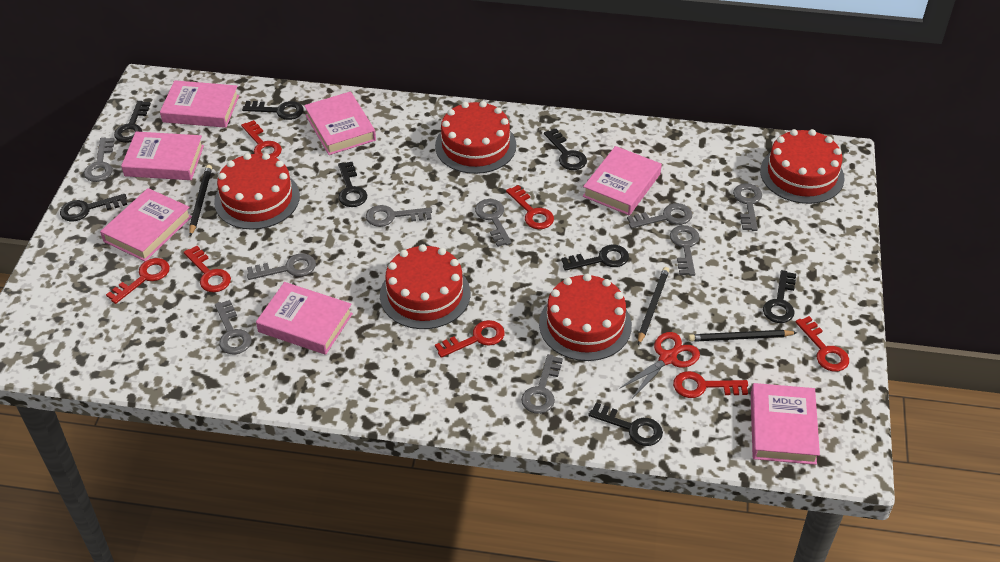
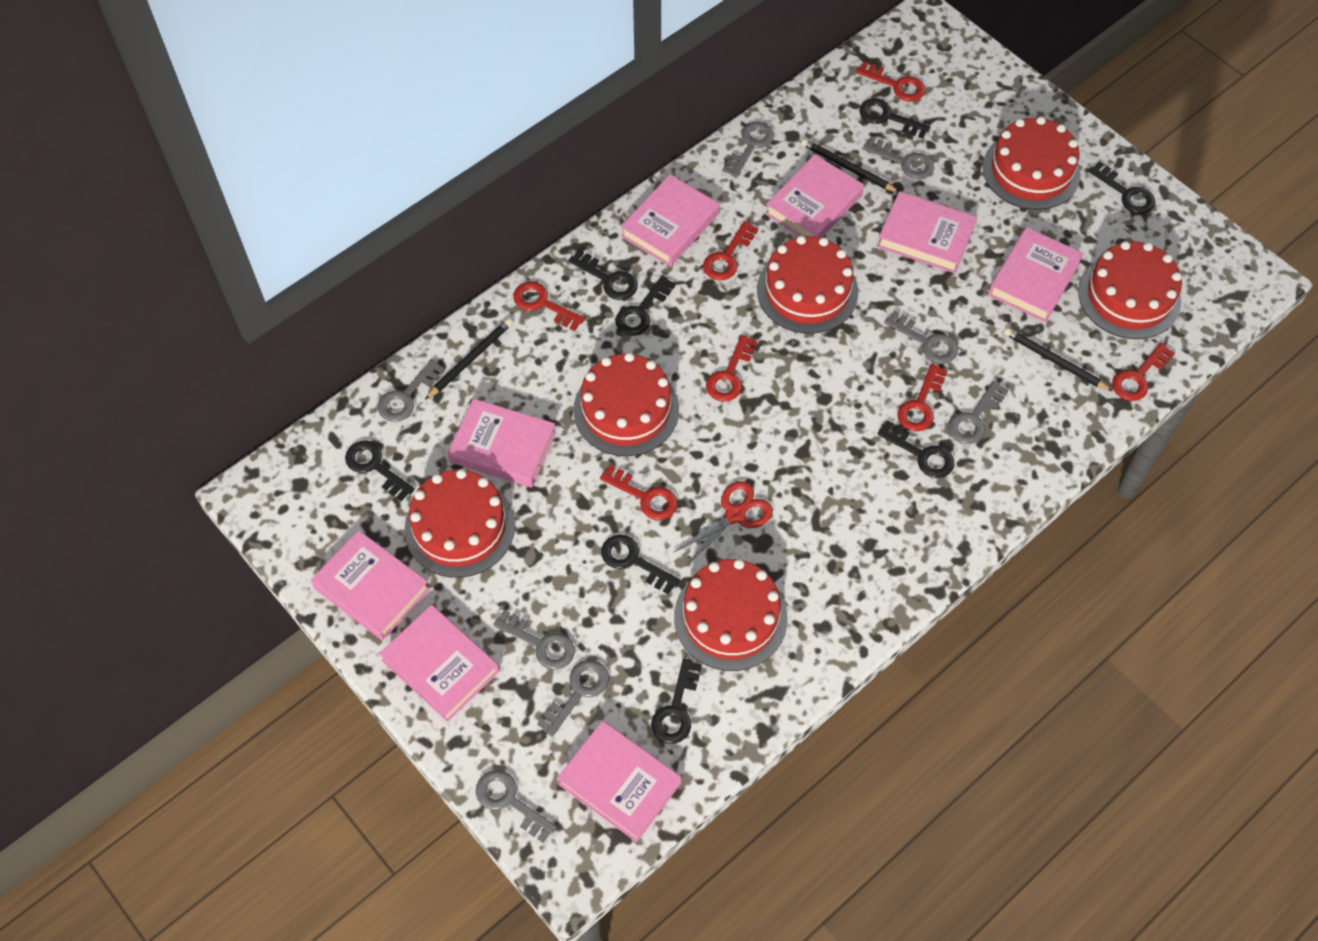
grey key: 9 -> 8
pink book: 7 -> 8
red cake: 5 -> 6

